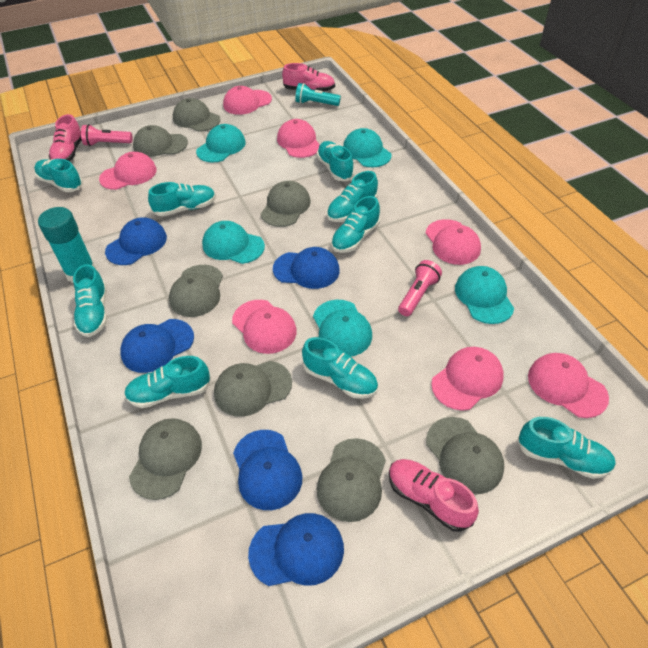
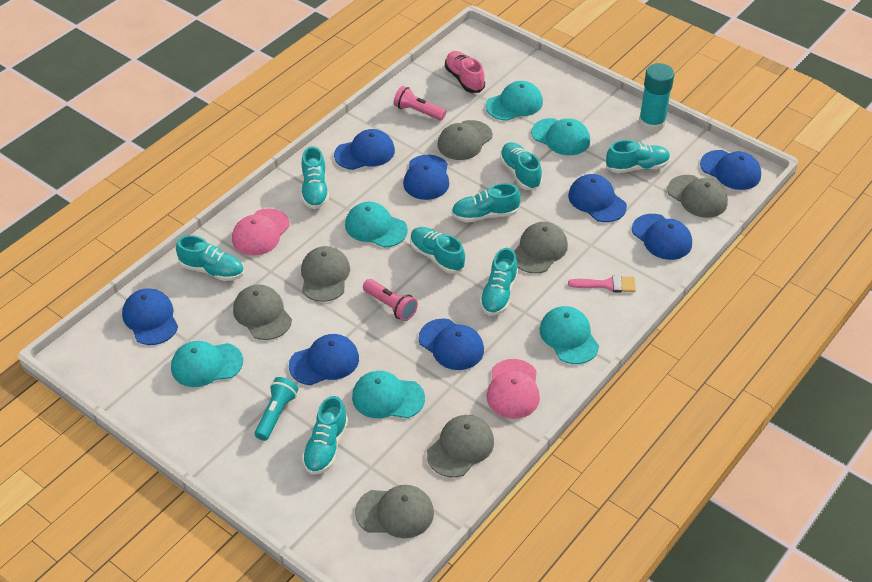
blue cap: 5 -> 8
grey cap: 8 -> 7
pink brush: 0 -> 1
pink cap: 7 -> 2
pink shoe: 3 -> 1
turquoise cap: 5 -> 6
turquoise shoe: 9 -> 8

